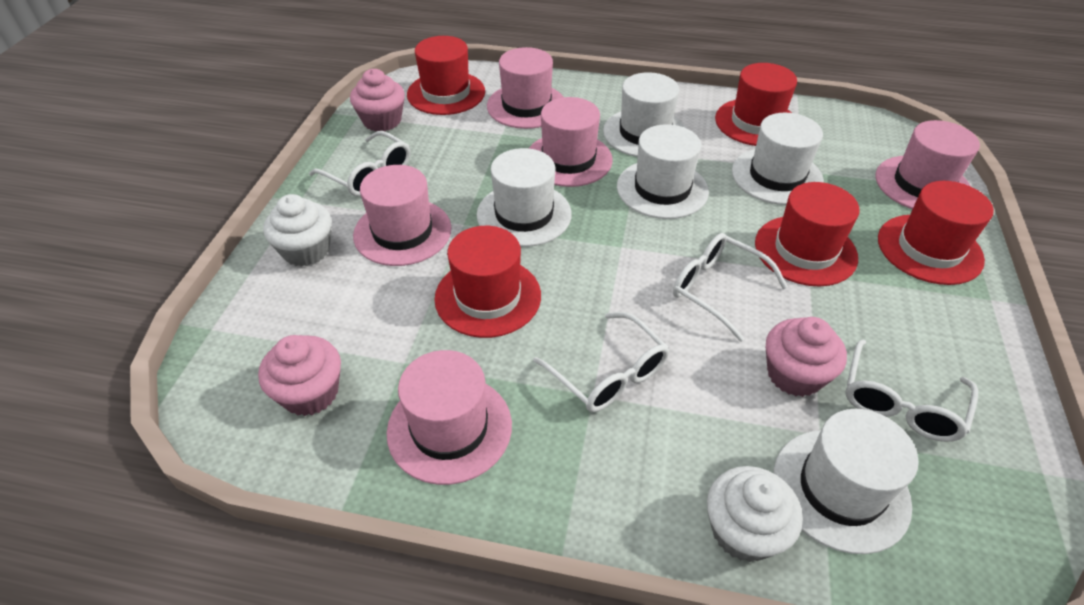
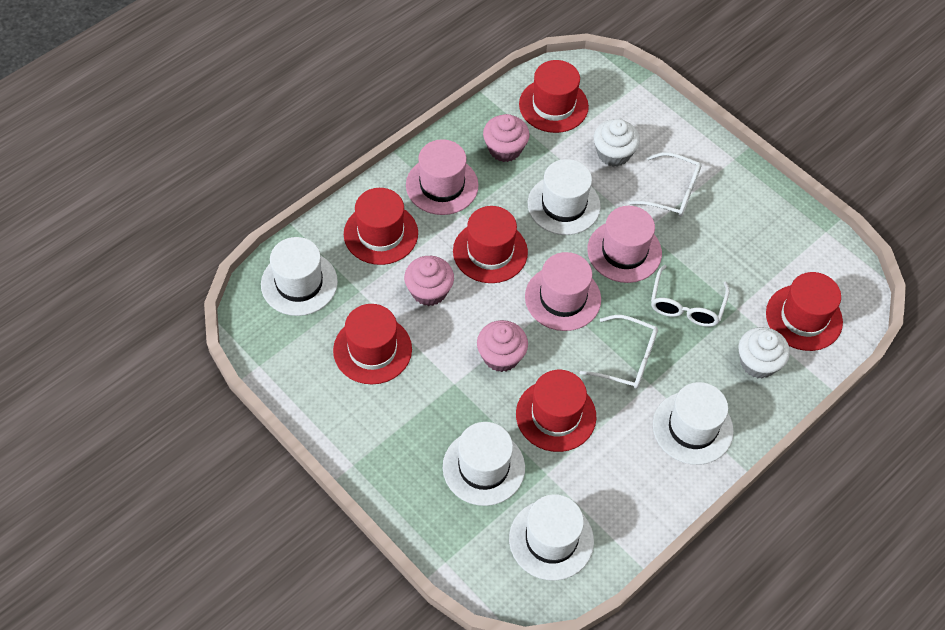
pink hat: 5 -> 3
red hat: 5 -> 6
white glasses: 4 -> 3

